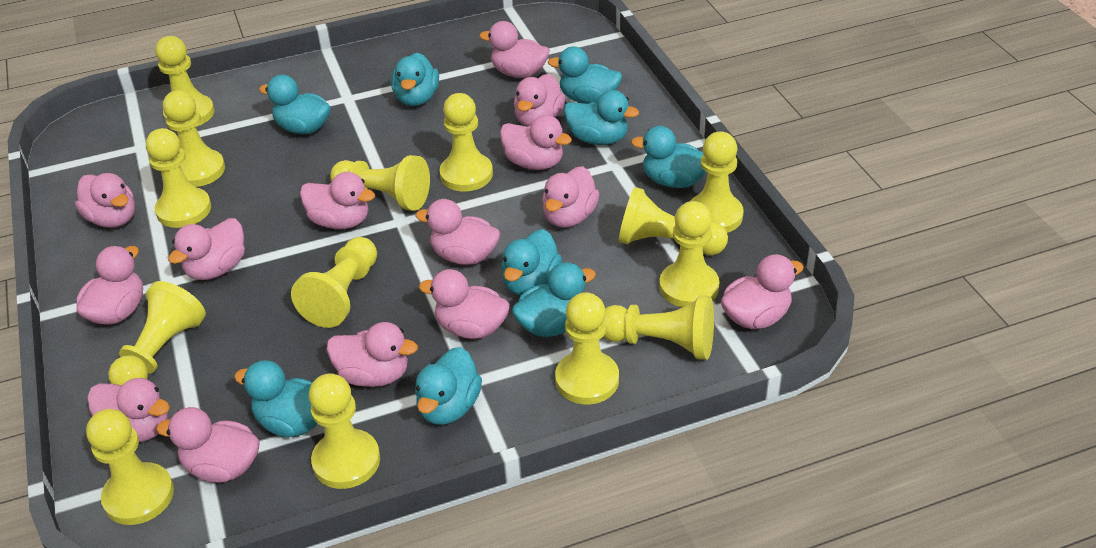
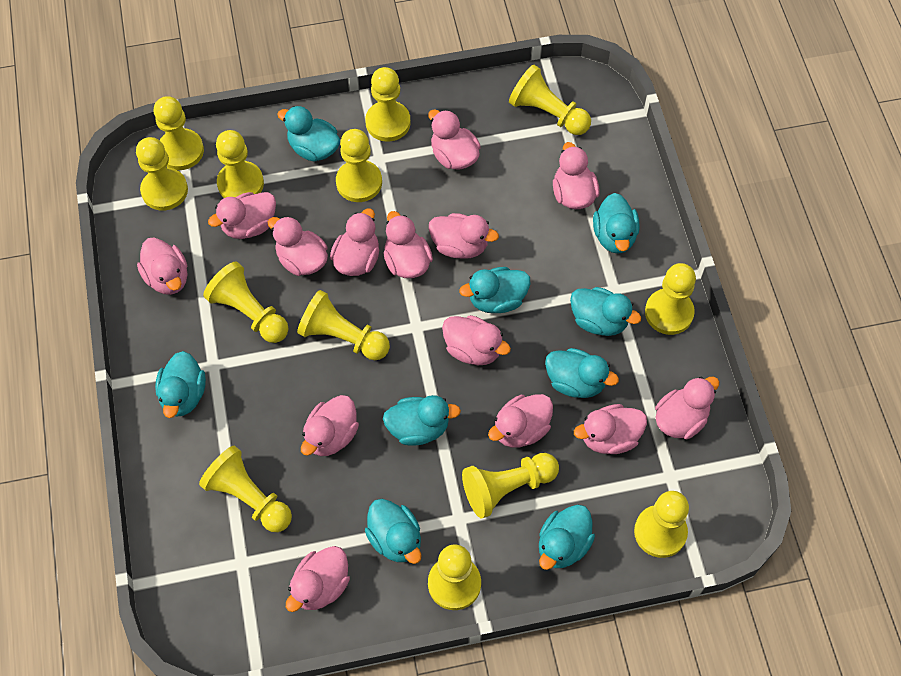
yellow pawn: 14 -> 13

